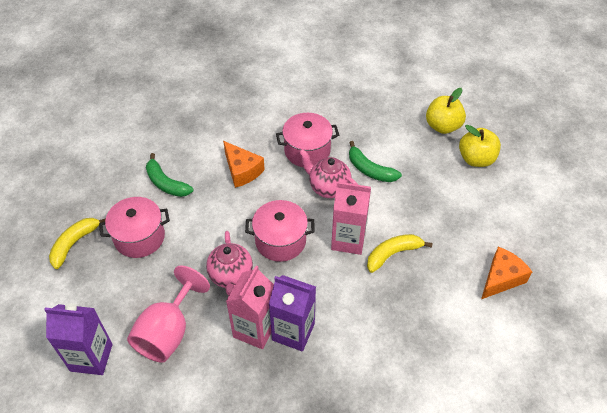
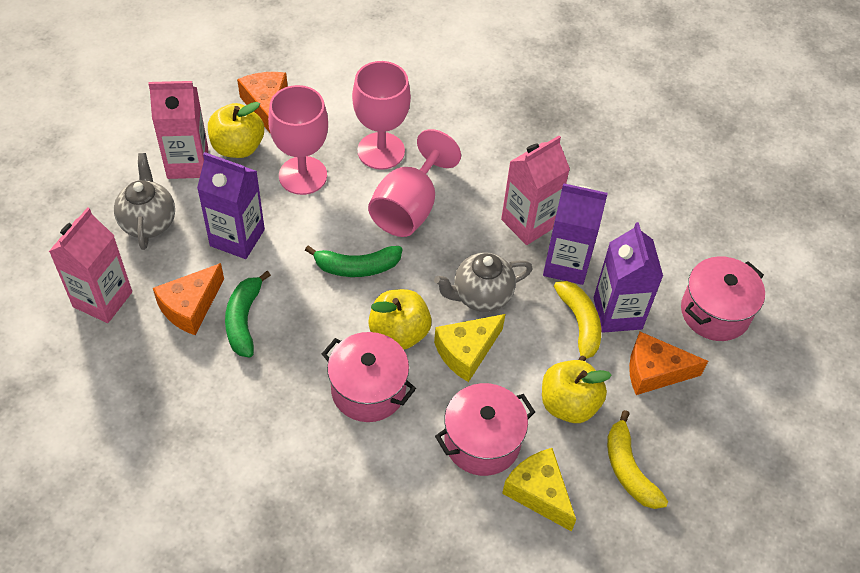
grey teapot: 0 -> 2
orange cheese: 2 -> 3
pink carton: 2 -> 3
pink goblet: 1 -> 3
pink teapot: 2 -> 0
purple carton: 2 -> 3
yellow apple: 2 -> 3
yellow cheese: 0 -> 2

